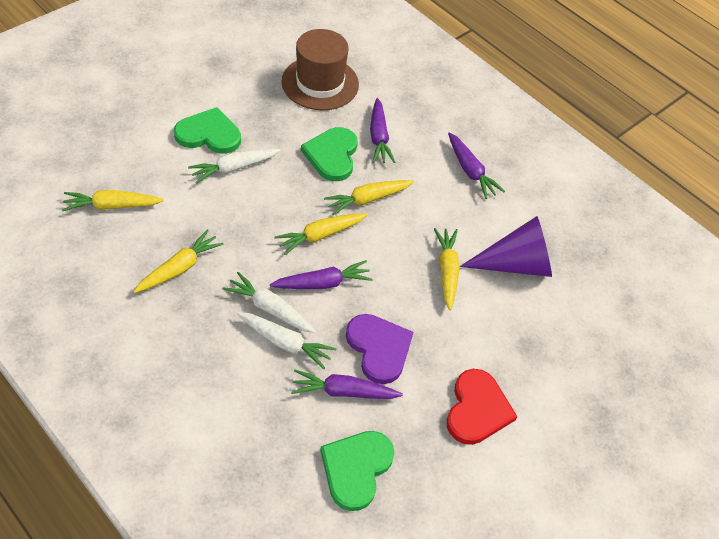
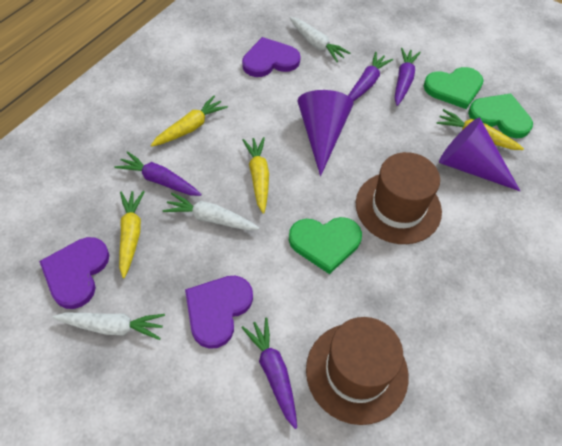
brown hat: 1 -> 2
purple cone: 1 -> 2
purple heart: 1 -> 3
red heart: 1 -> 0
yellow carrot: 5 -> 4

